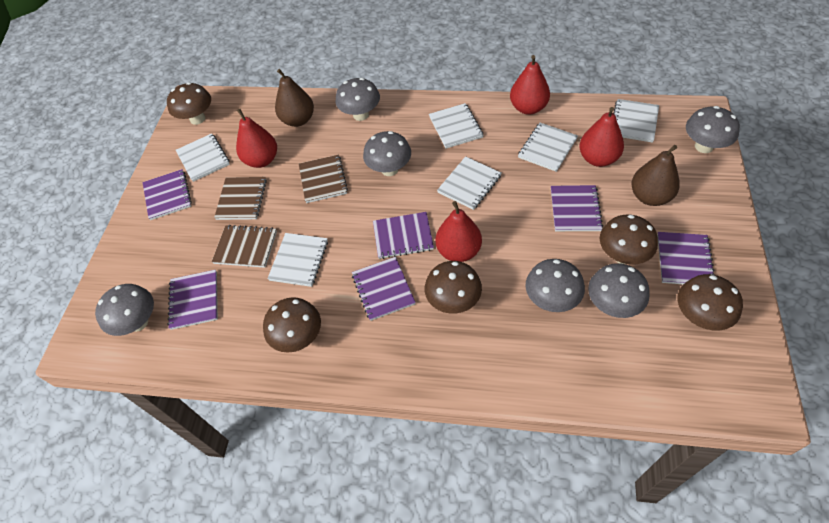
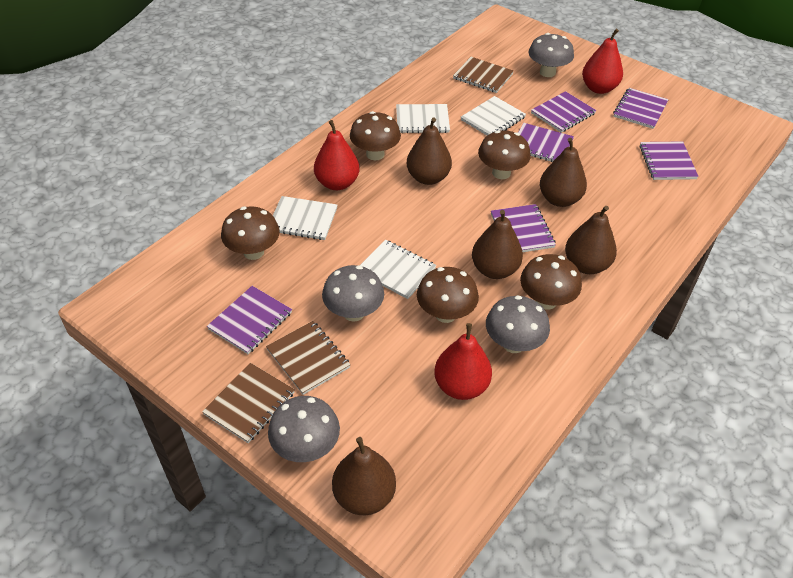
brown pear: 2 -> 5
grey mushroom: 6 -> 4
red pear: 4 -> 3
white notebook: 6 -> 4

